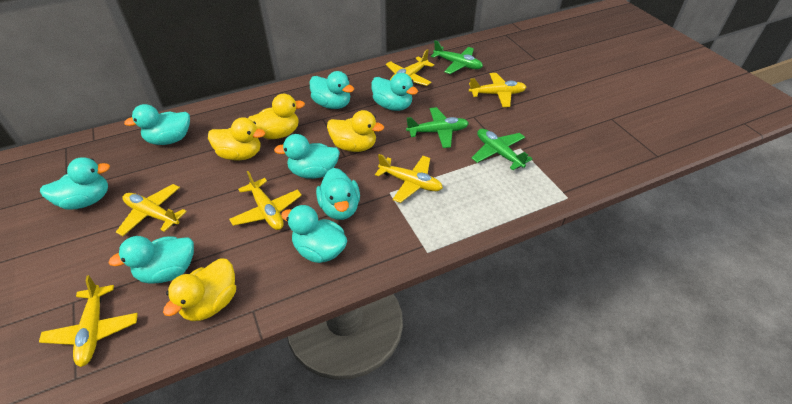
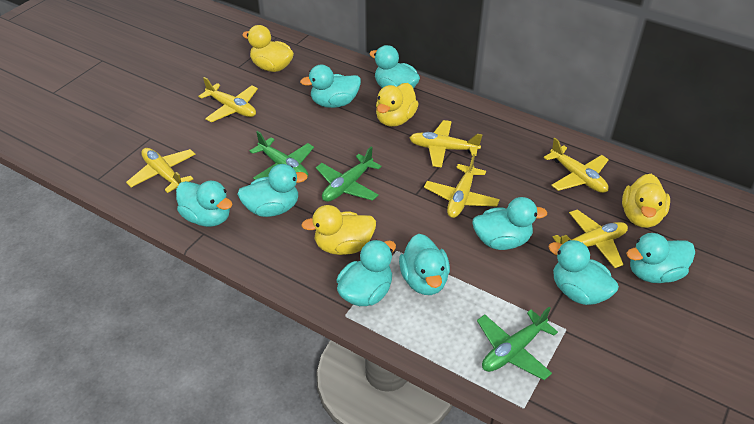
turquoise duck: 8 -> 9

